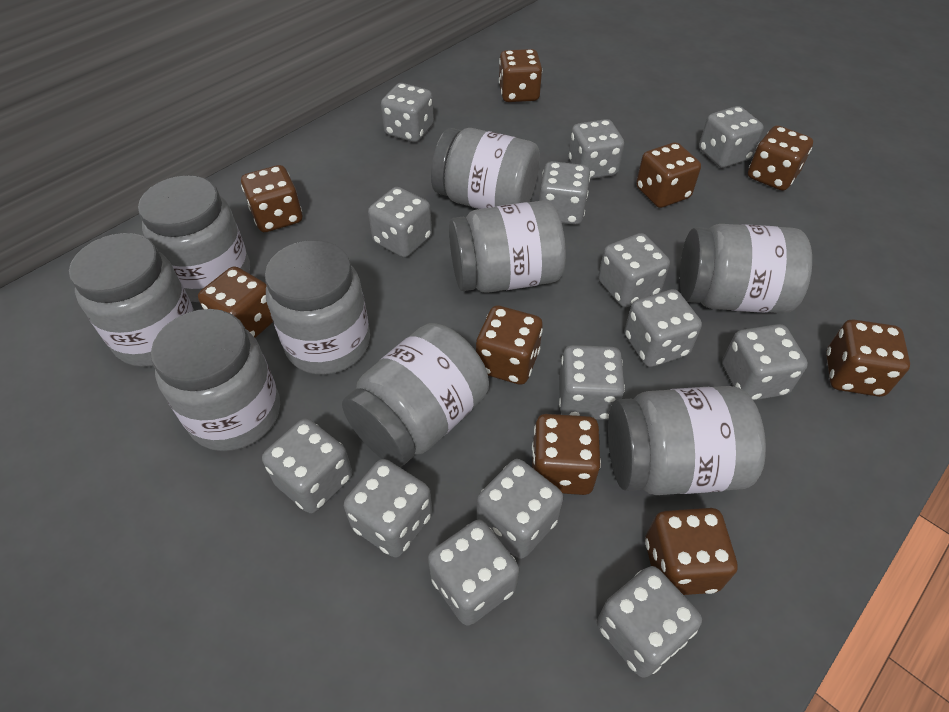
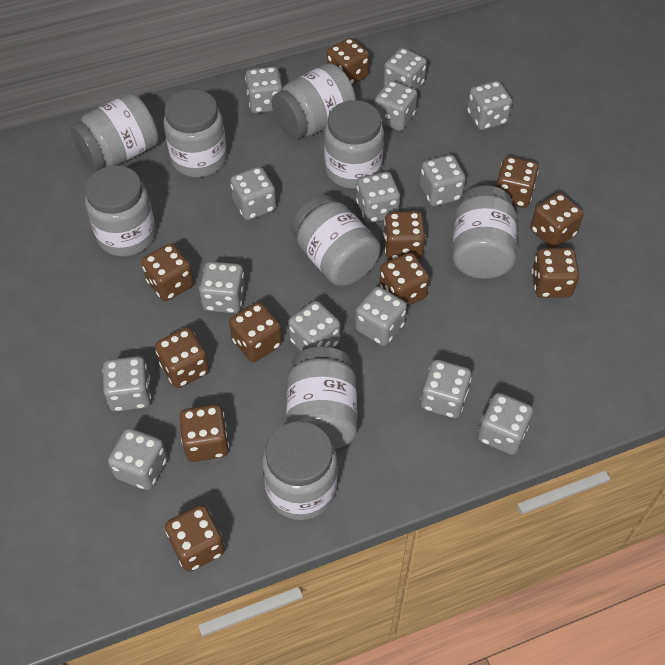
brown dice: 9 -> 11

